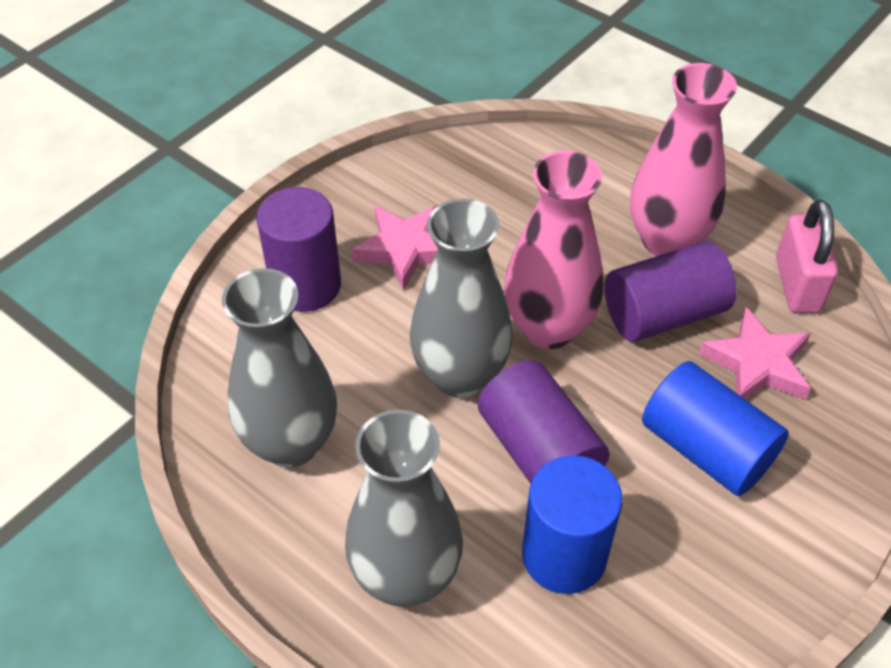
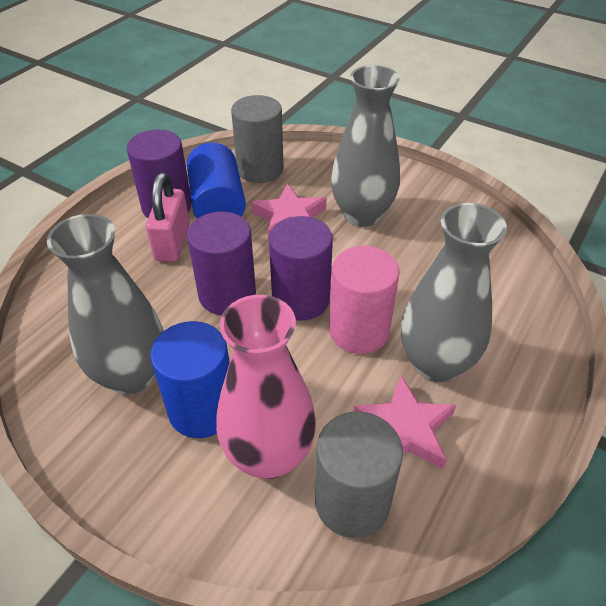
grey cylinder: 0 -> 2
pink cylinder: 0 -> 1
pink vase: 2 -> 1

